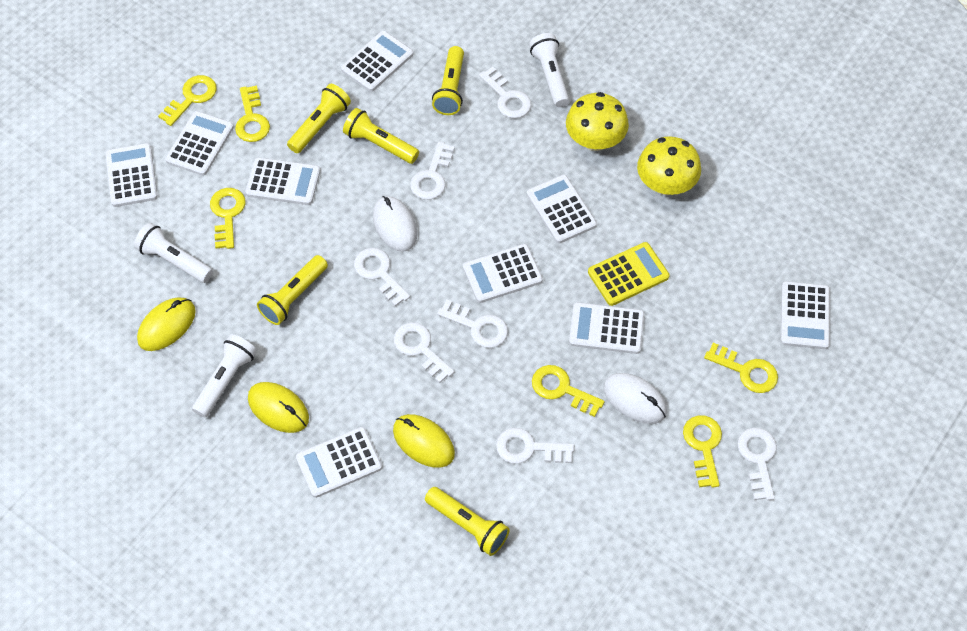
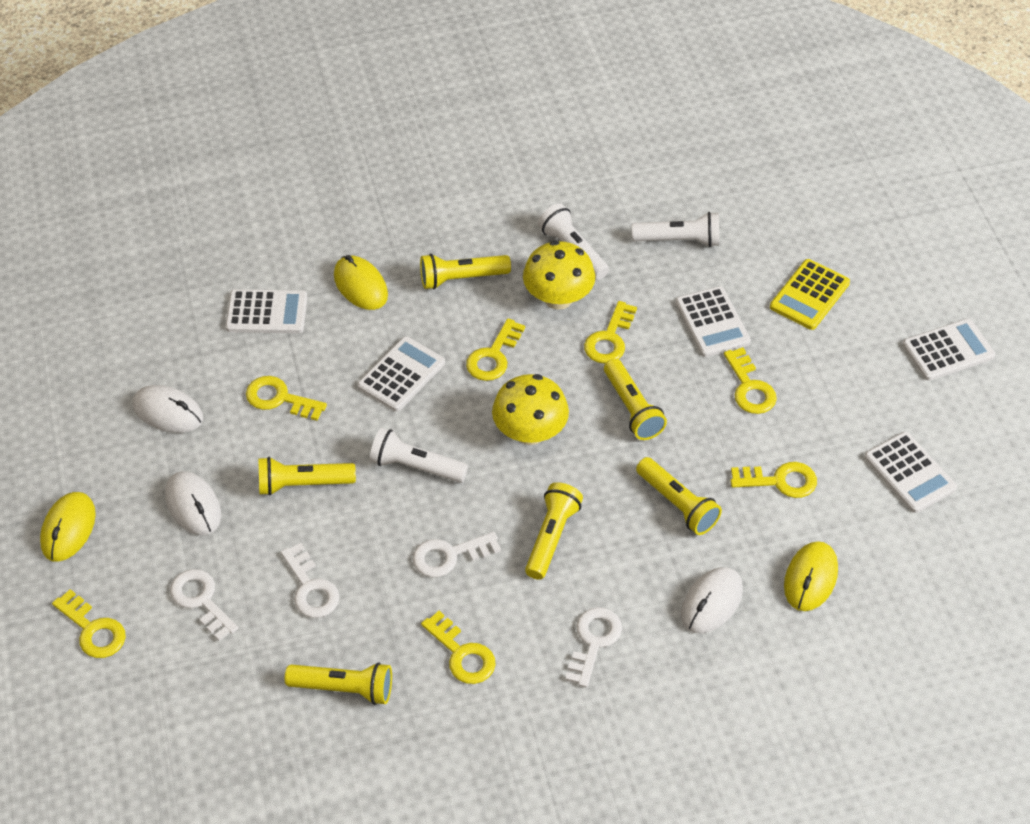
white calculator: 9 -> 5
white key: 7 -> 4
white mouse: 2 -> 3
yellow flashlight: 5 -> 6
yellow key: 6 -> 7

